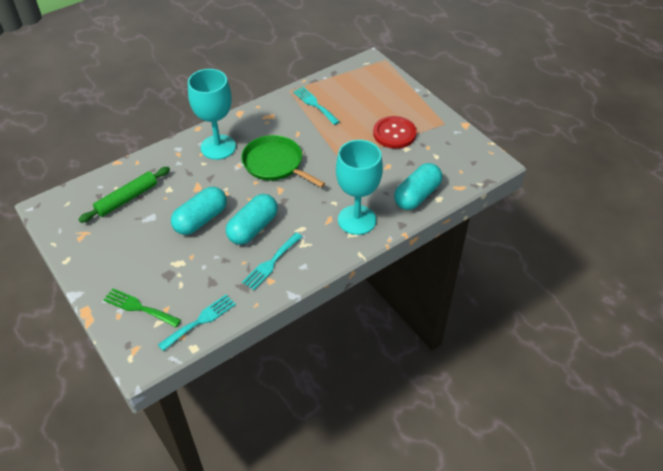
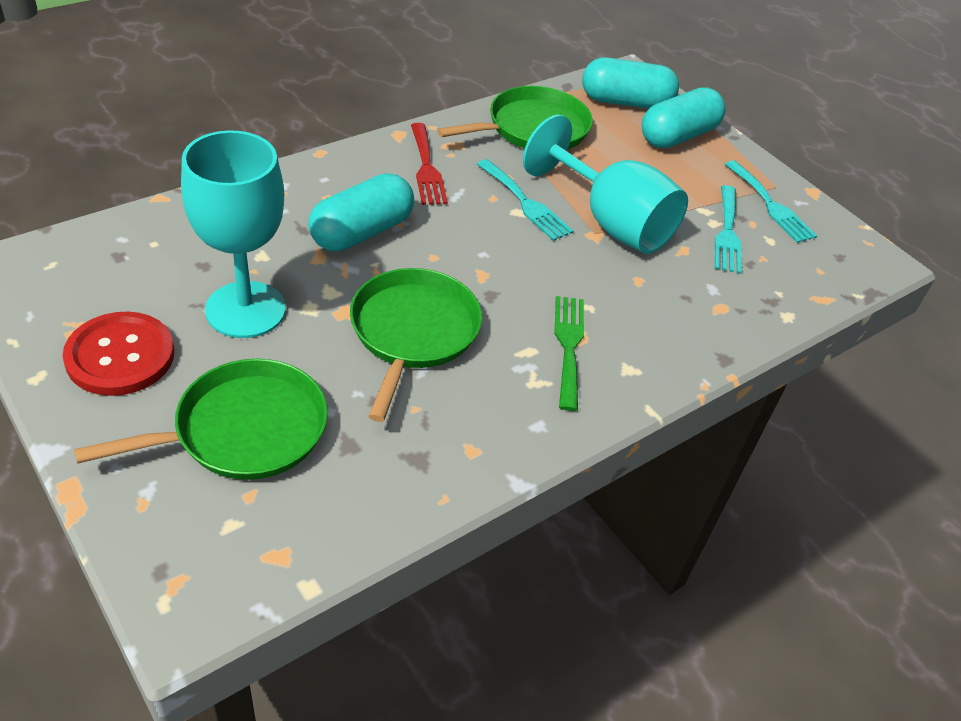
green pan: 1 -> 3
green rolling pin: 1 -> 0
red fork: 0 -> 1

